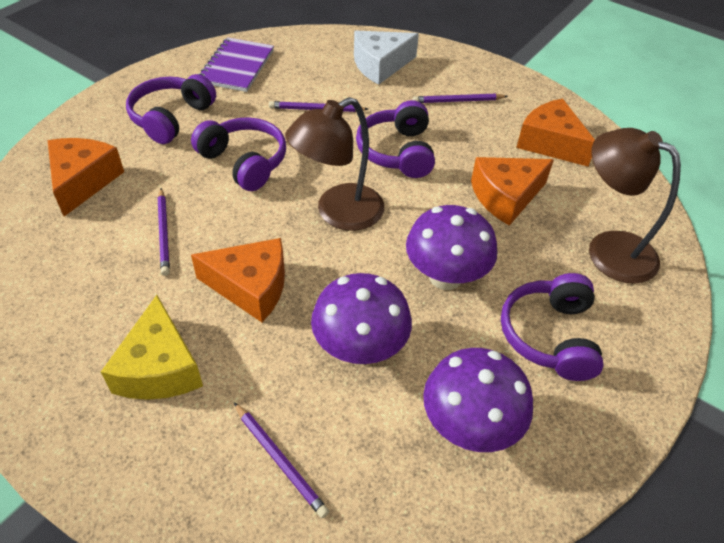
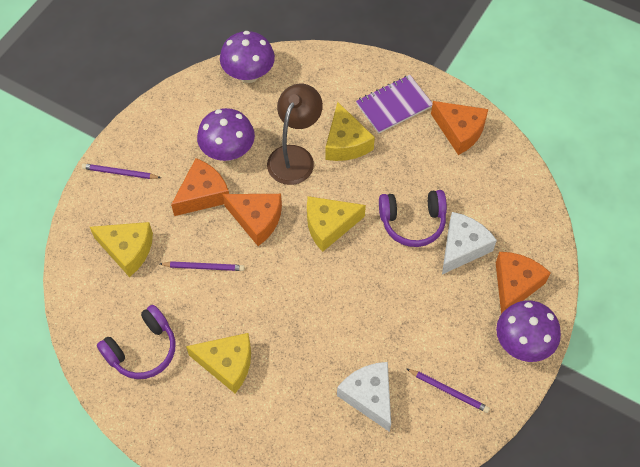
brown lamp: 2 -> 1
purple headphones: 4 -> 2
purple pencil: 4 -> 3
white cheese: 1 -> 2
yellow cheese: 1 -> 4

